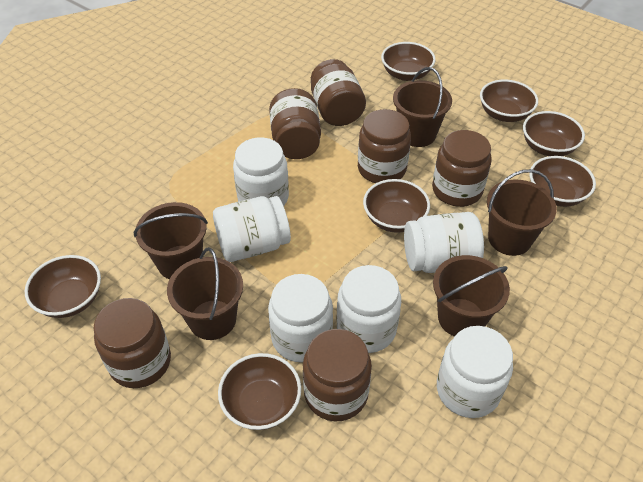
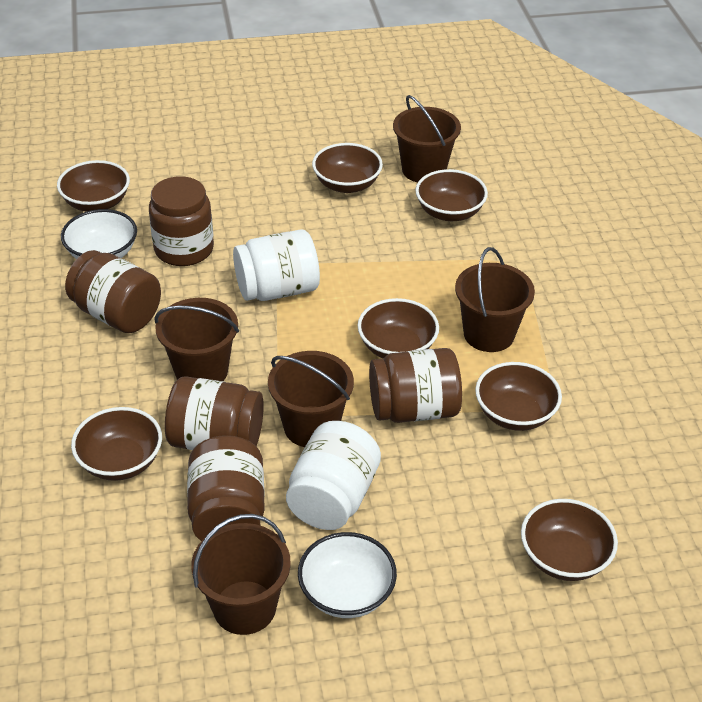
brown jar: 6 -> 5
white bowl: 0 -> 2
white jar: 6 -> 2

